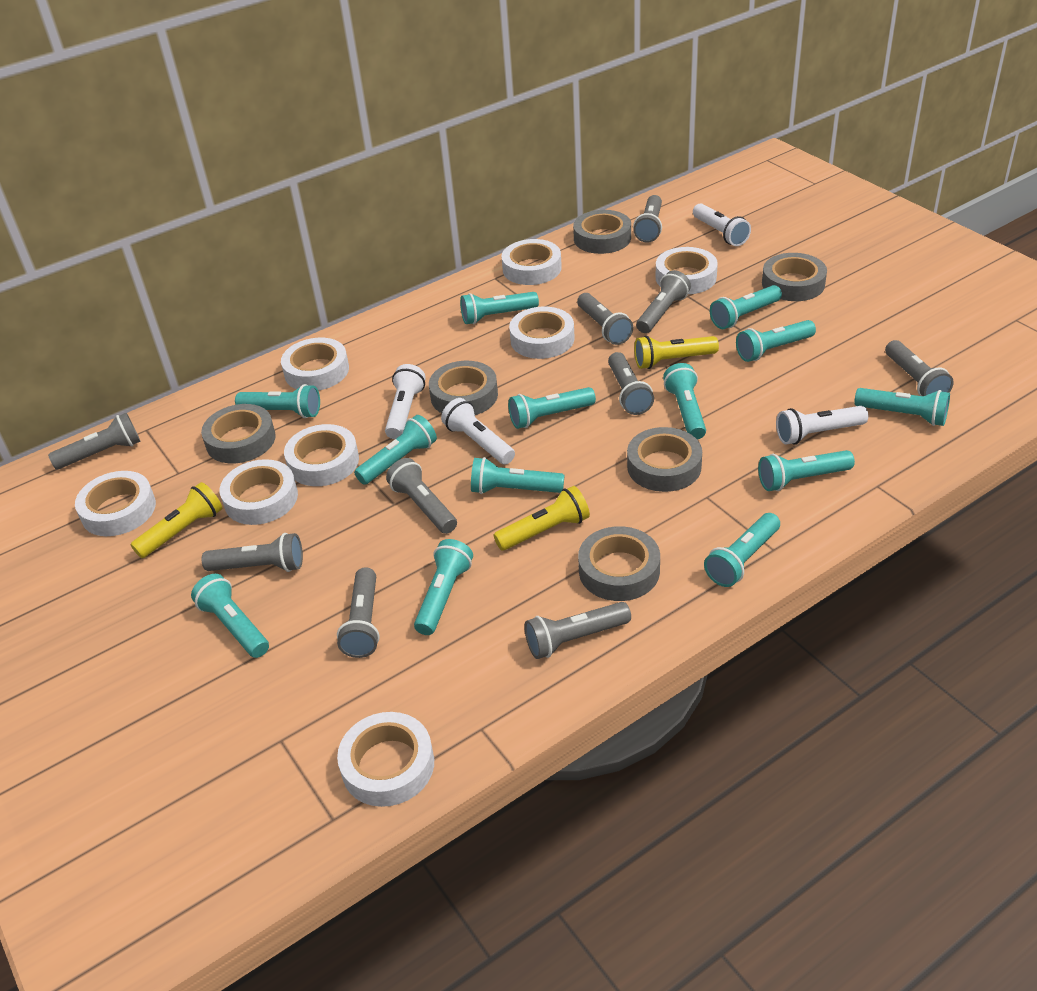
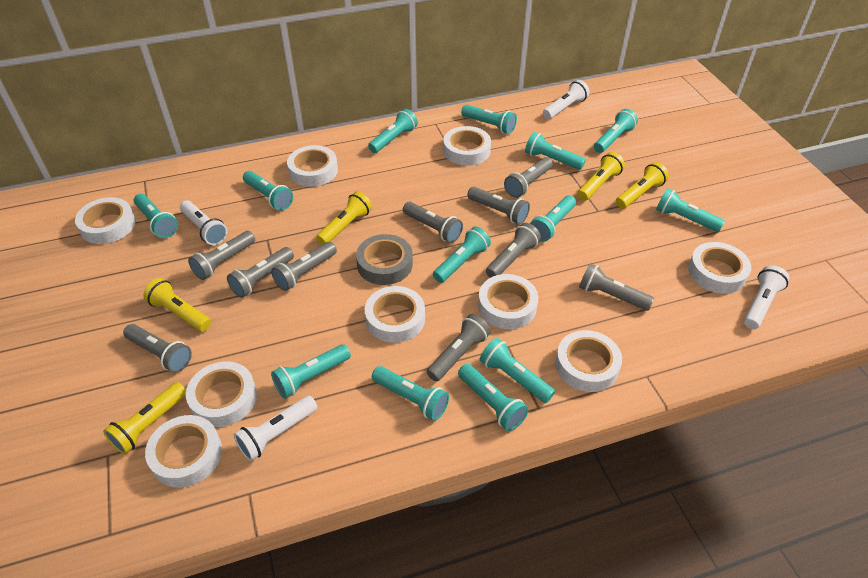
grey tape: 6 -> 1
white tape: 8 -> 9
yellow flashlight: 3 -> 5

